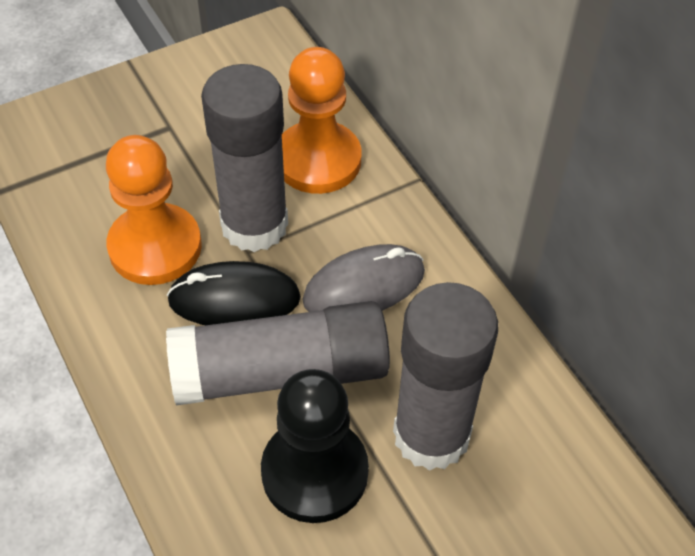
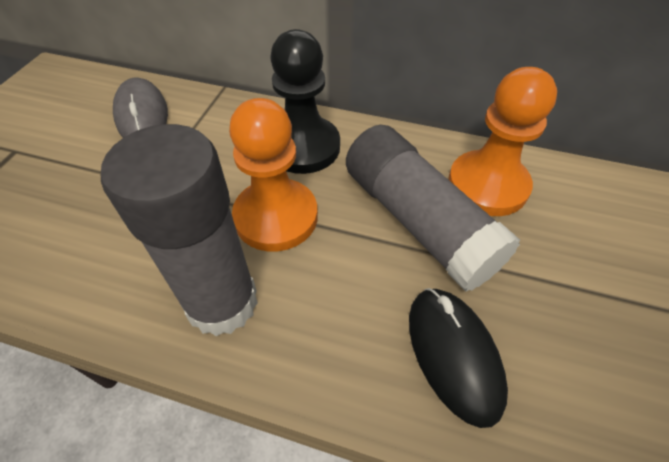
grey glue stick: 3 -> 2

